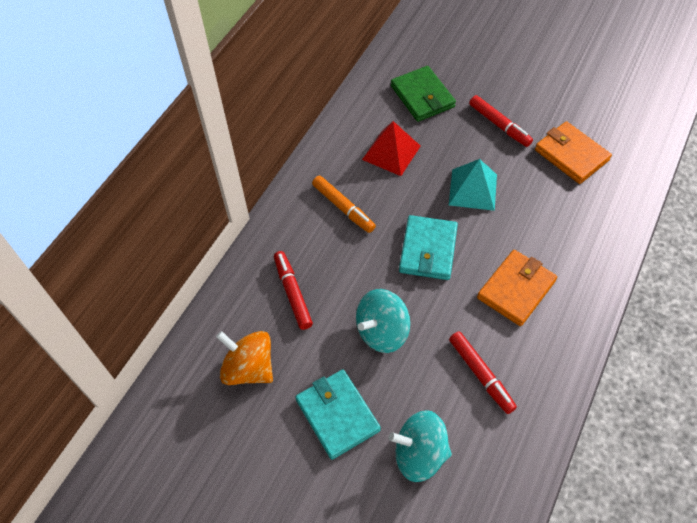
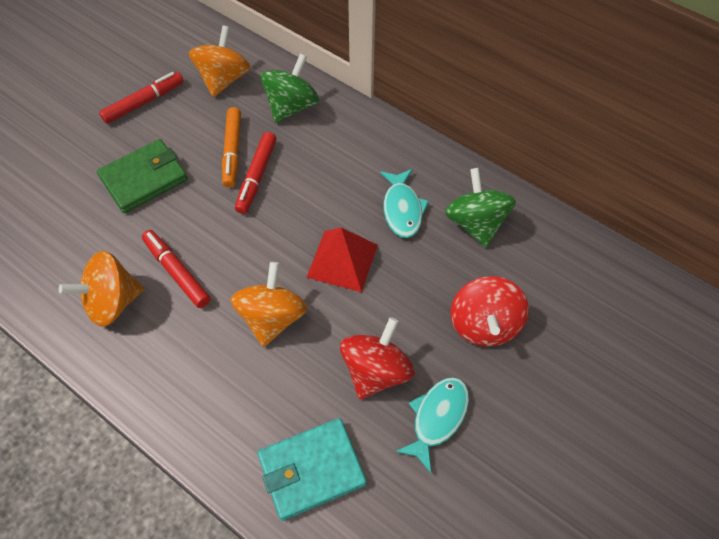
green spinning top: 0 -> 2
orange spinning top: 1 -> 3
orange wallet: 2 -> 0
red spinning top: 0 -> 2
turquoise fish: 0 -> 2
turquoise pyramid: 1 -> 0
turquoise spinning top: 2 -> 0
turquoise wallet: 2 -> 1

